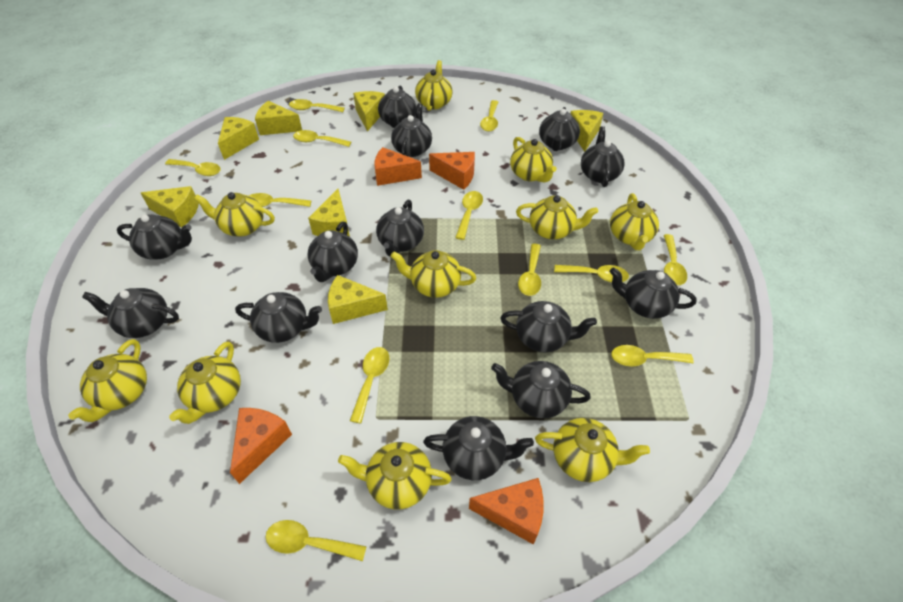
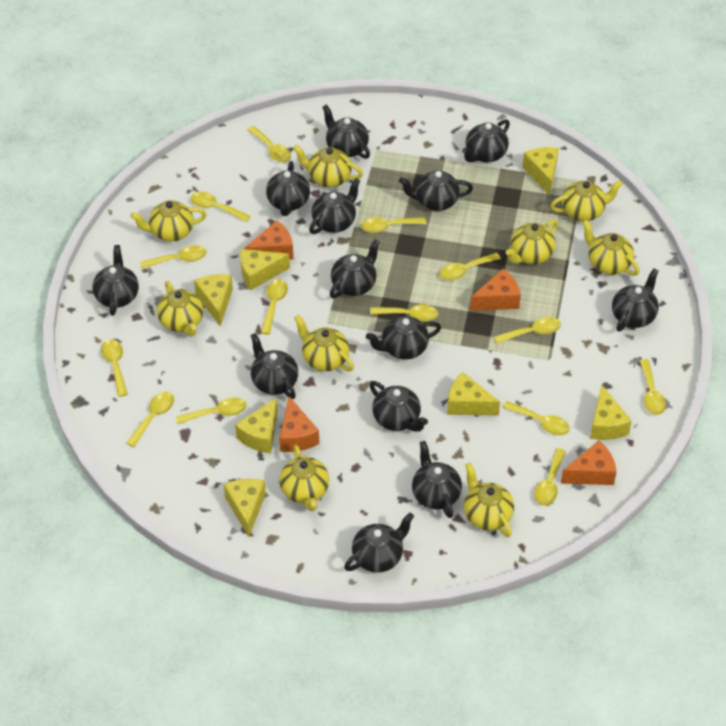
yellow spoon: 12 -> 14
yellow teapot: 10 -> 9

